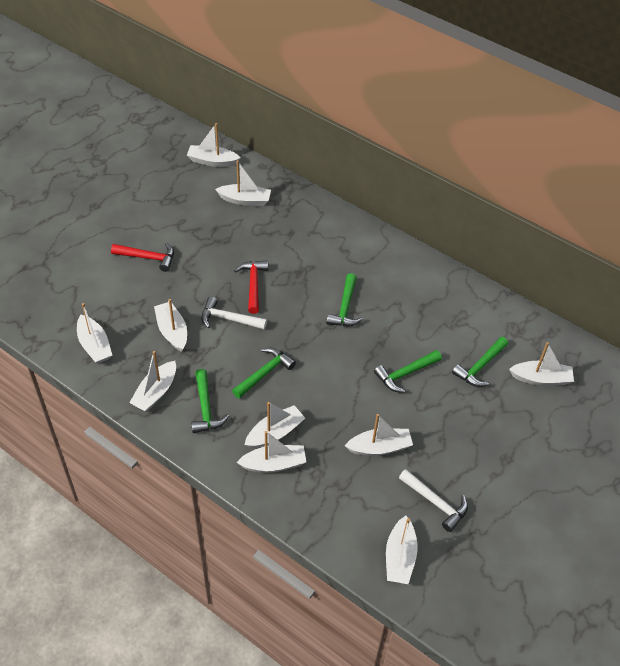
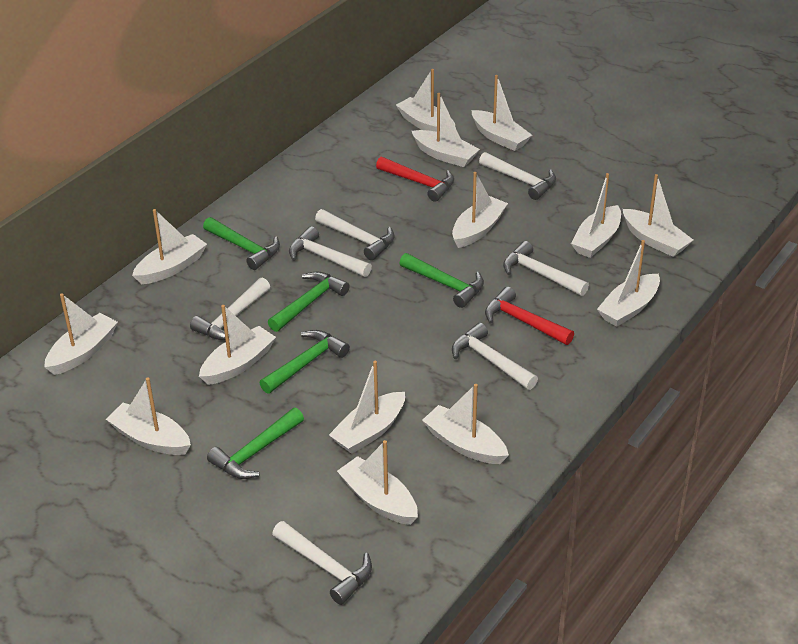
white boat: 10 -> 14
white hammer: 2 -> 7

